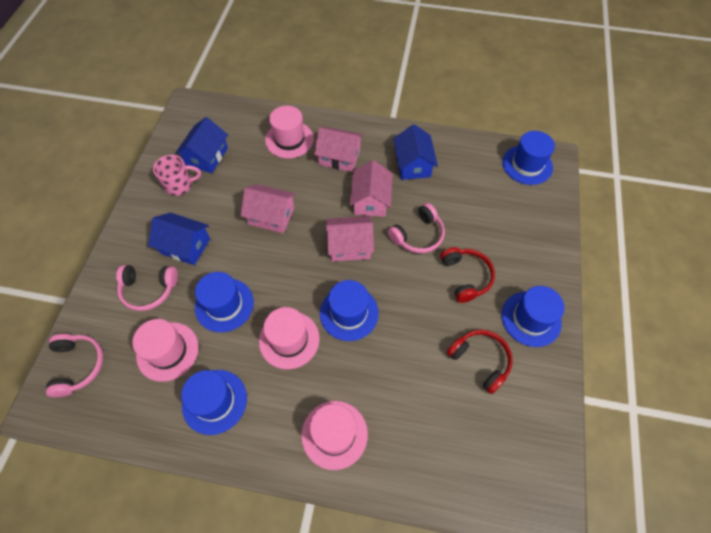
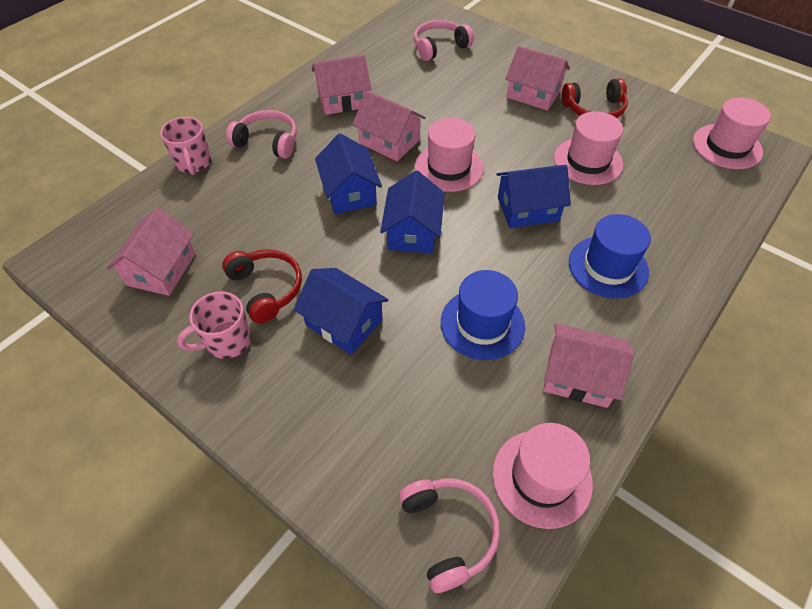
blue hat: 5 -> 2
blue house: 3 -> 4
pink house: 4 -> 5
pink mug: 1 -> 2

